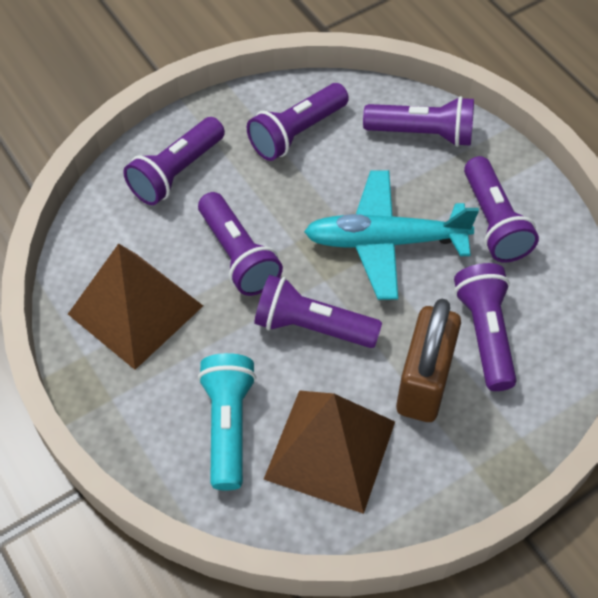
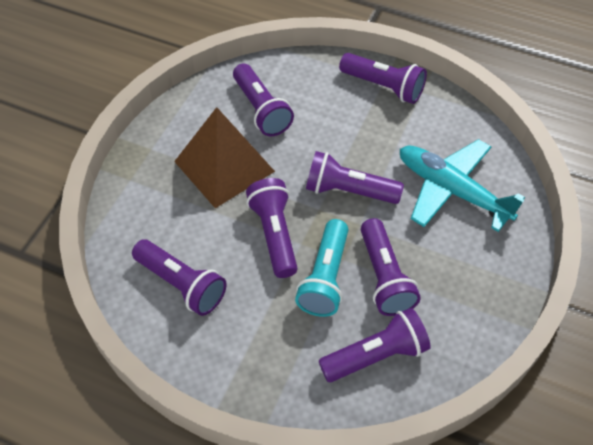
brown padlock: 1 -> 0
brown pyramid: 2 -> 1

